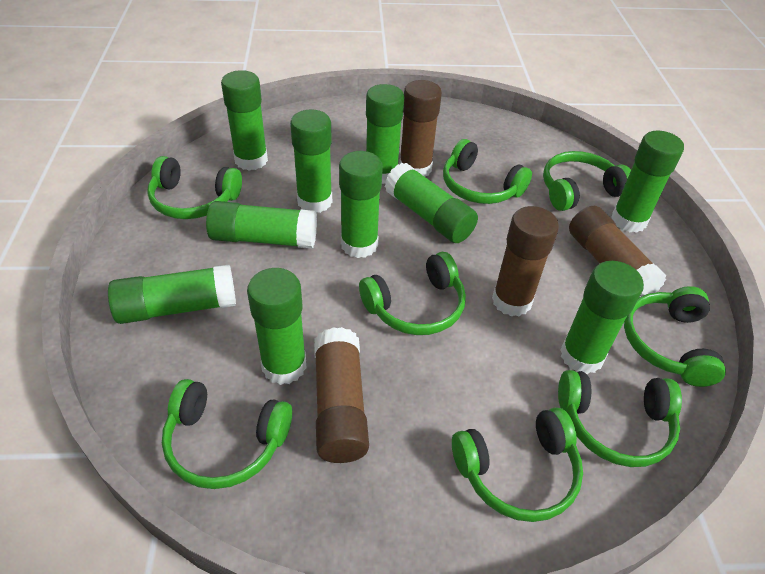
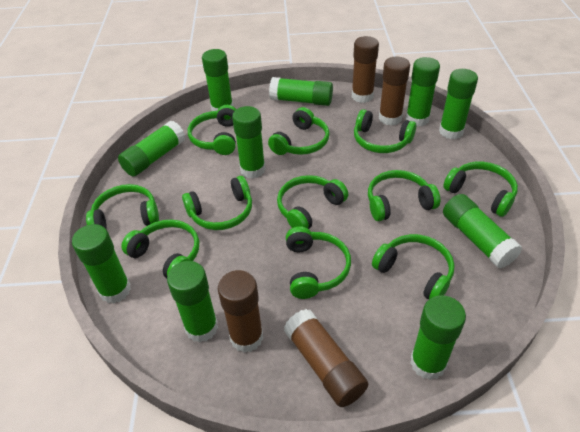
green headphones: 8 -> 11

